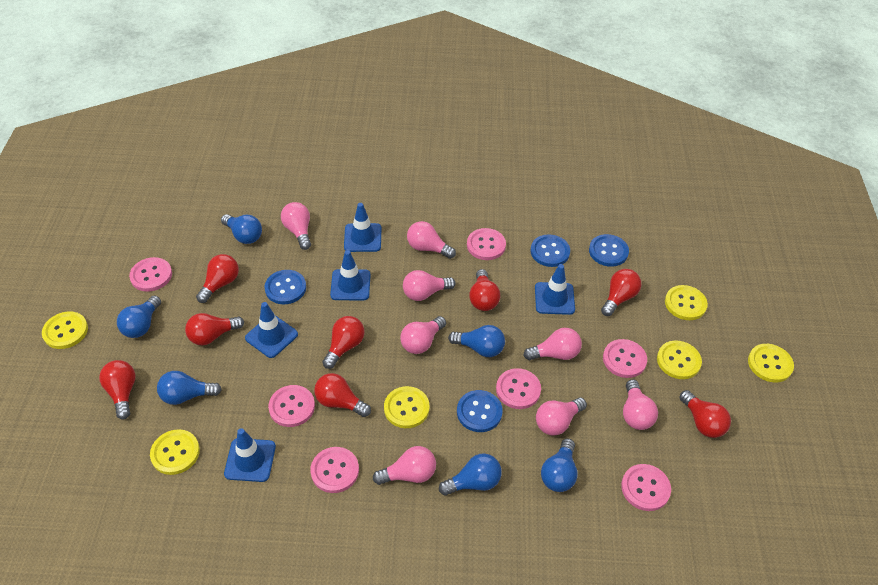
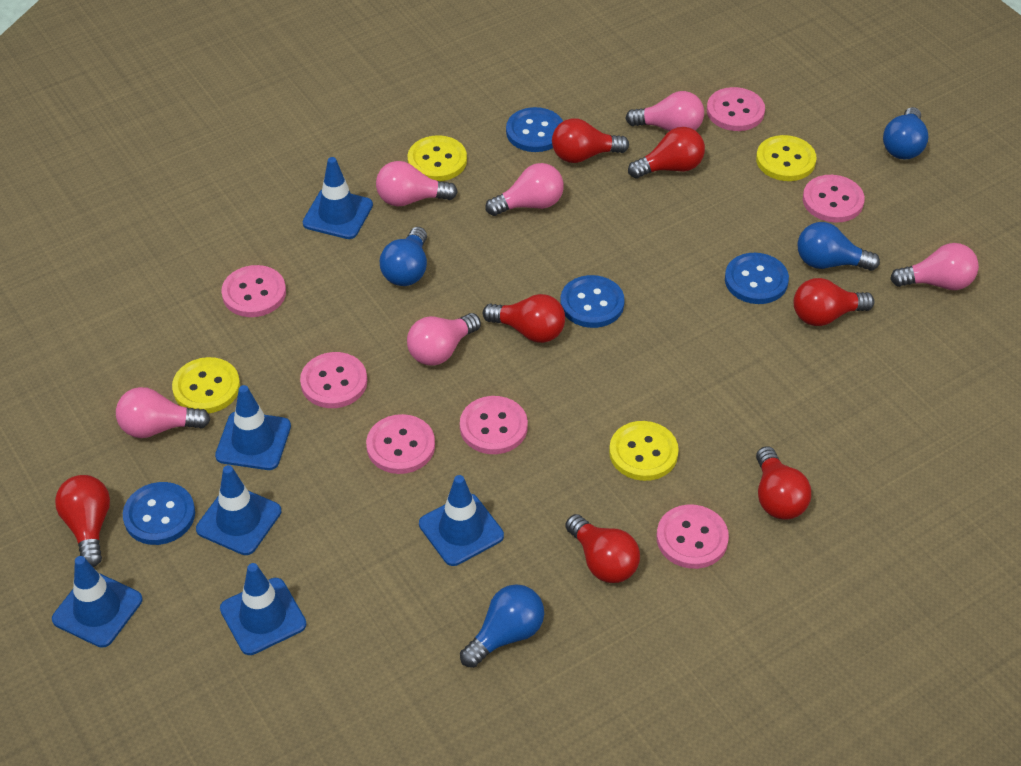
blue light bulb: 6 -> 4
blue traffic cone: 5 -> 6
pink light bulb: 8 -> 6
red light bulb: 8 -> 7
yellow button: 6 -> 4

